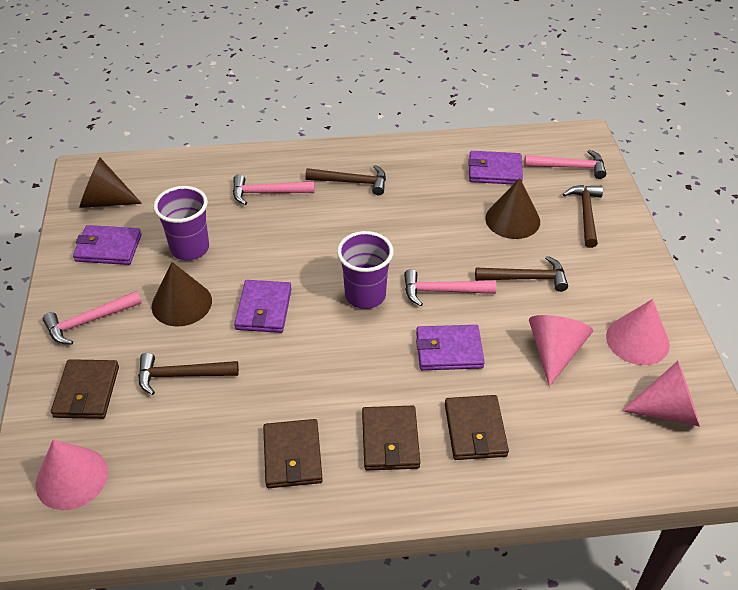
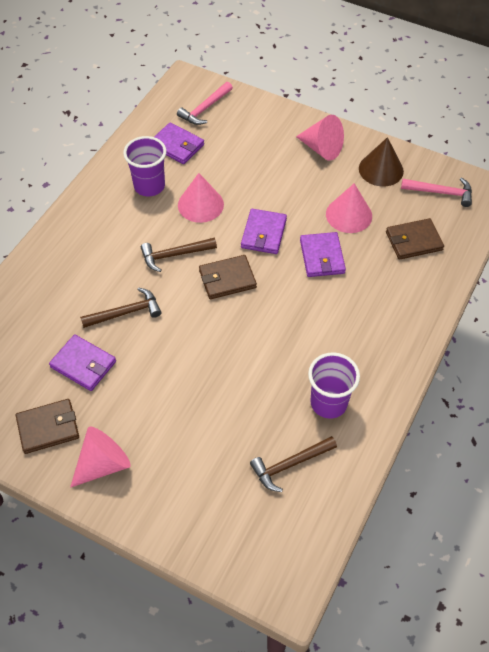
brown cone: 3 -> 1
brown hammer: 4 -> 3
brown wallet: 4 -> 3
pink hammer: 4 -> 2

